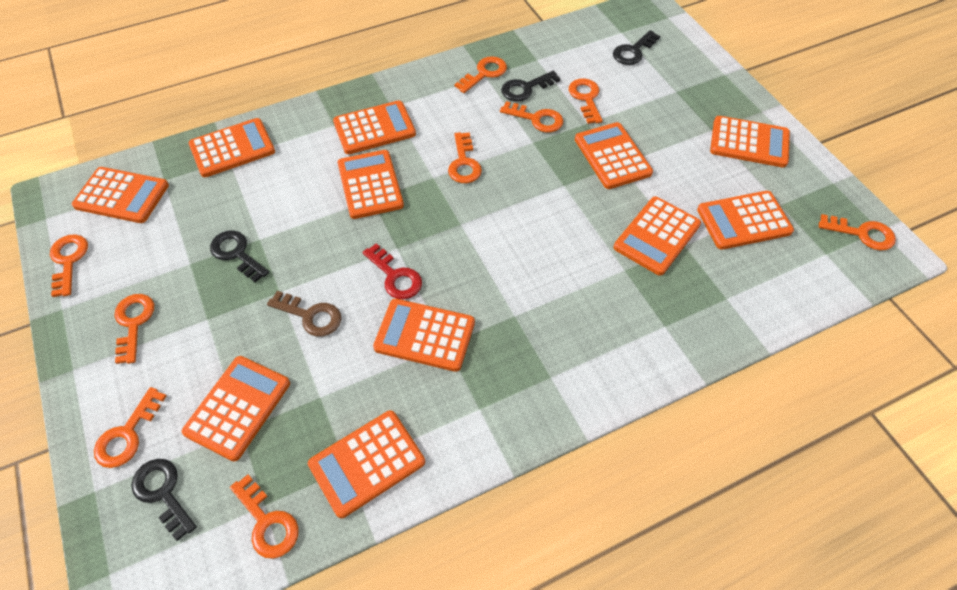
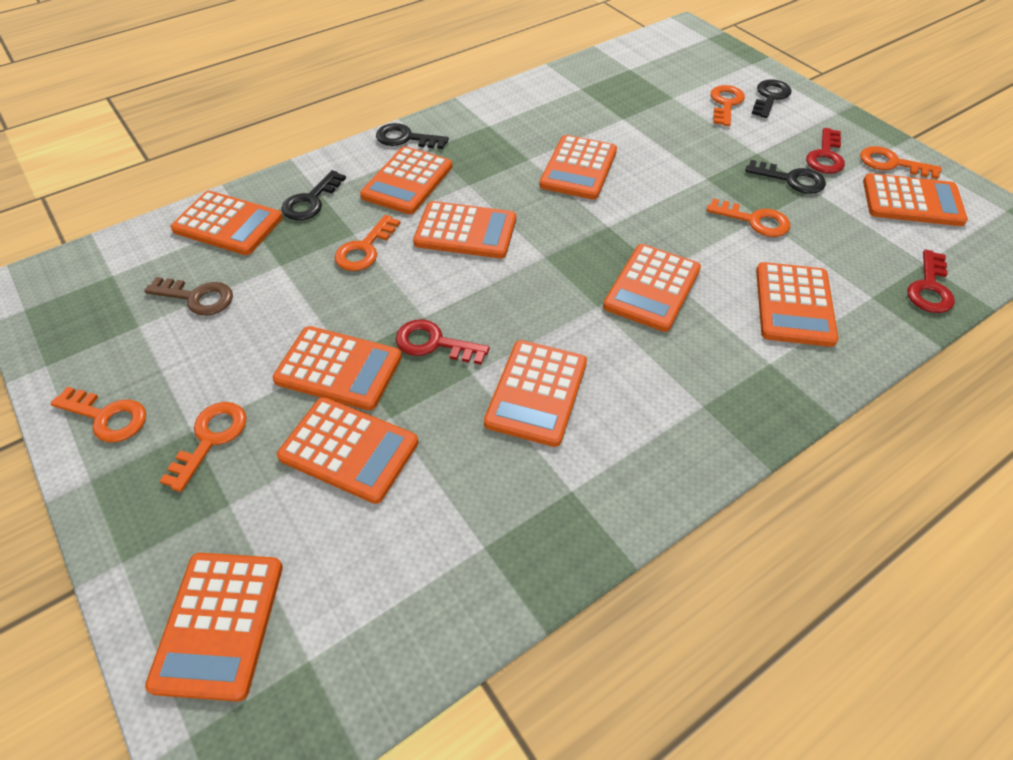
orange key: 9 -> 6
red key: 1 -> 3

